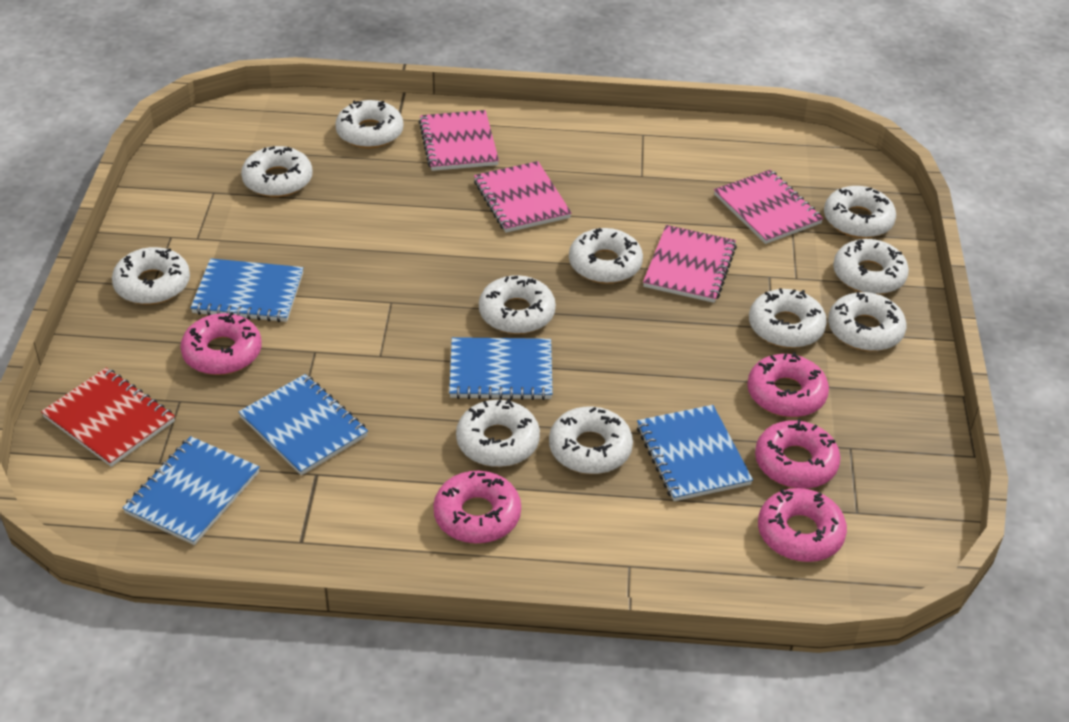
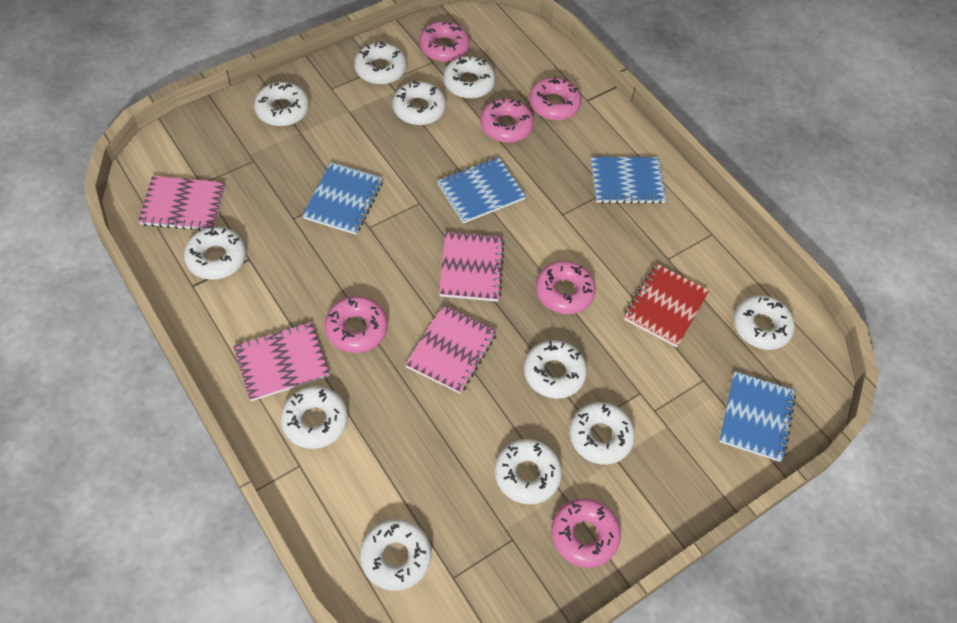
blue notebook: 5 -> 4
pink donut: 5 -> 6

